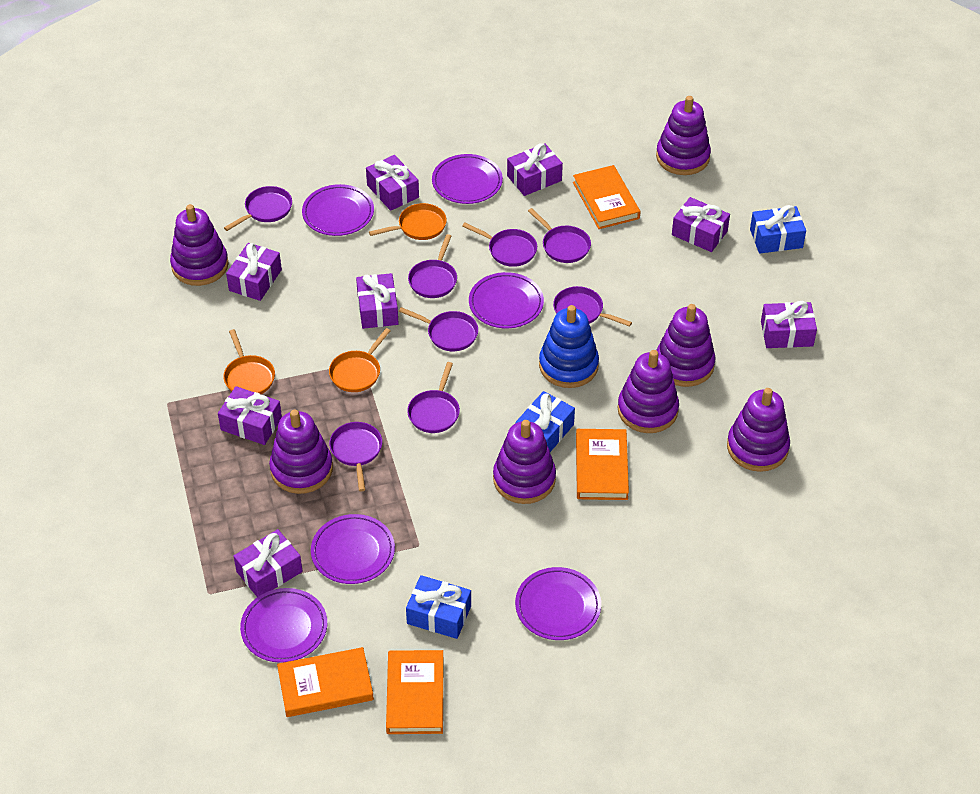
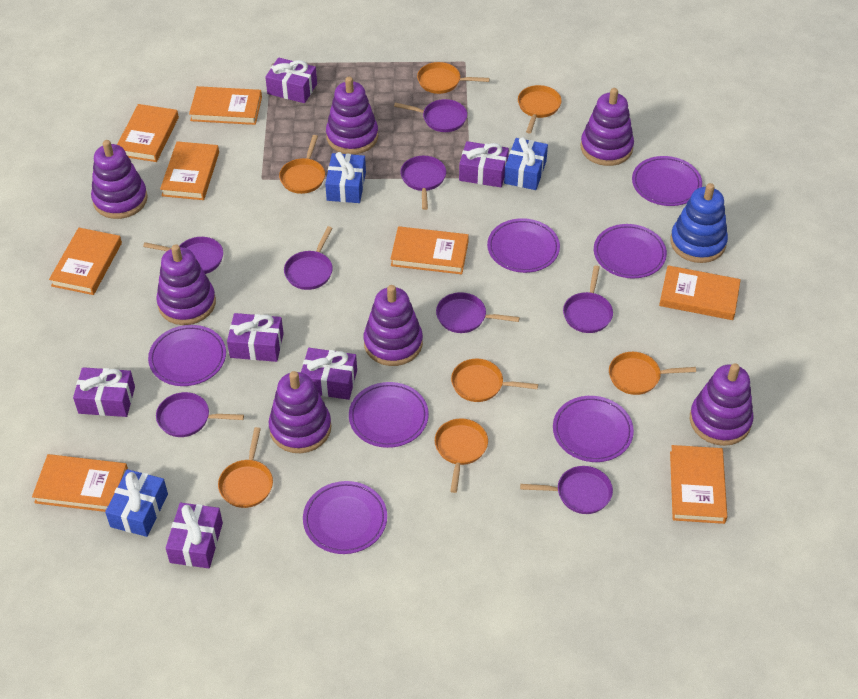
orange book: 4 -> 8
orange pan: 3 -> 7
purple gift: 8 -> 6
purple plate: 6 -> 7

